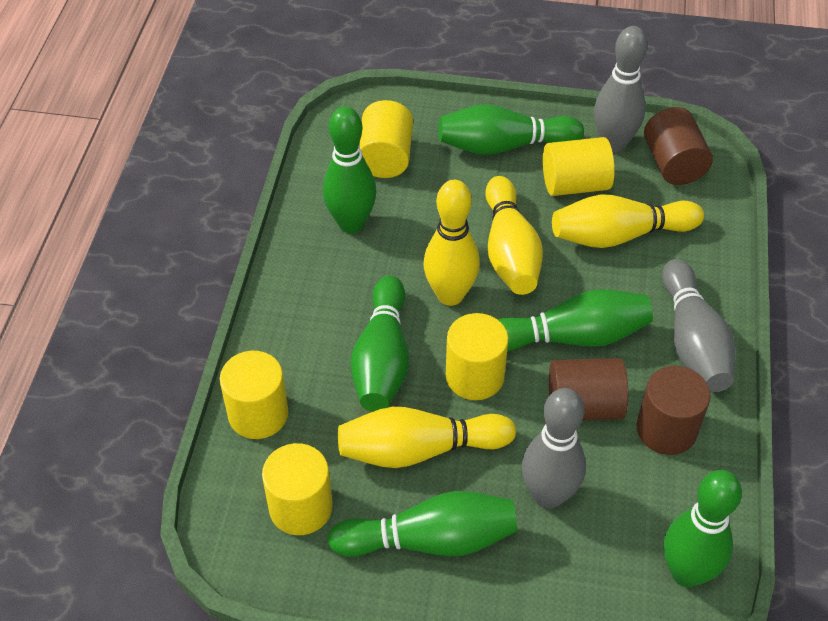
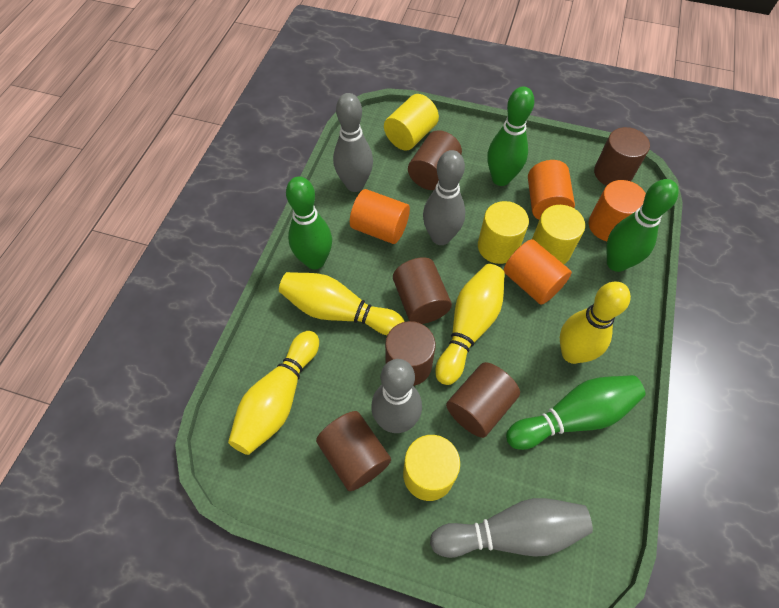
brown cylinder: 3 -> 6
green bowling pin: 6 -> 4
grey bowling pin: 3 -> 4
orange cylinder: 0 -> 4
yellow cylinder: 5 -> 4

